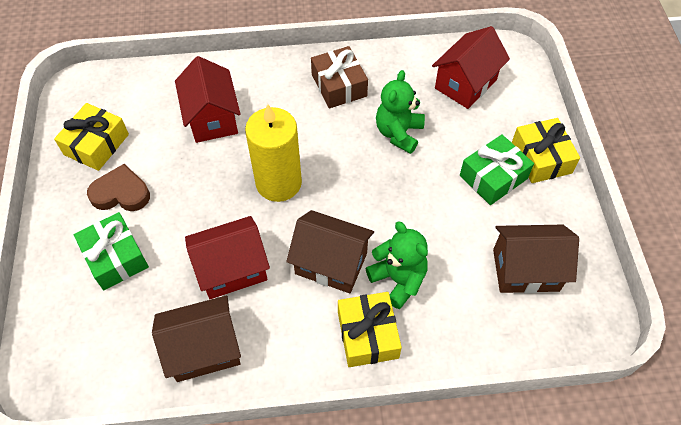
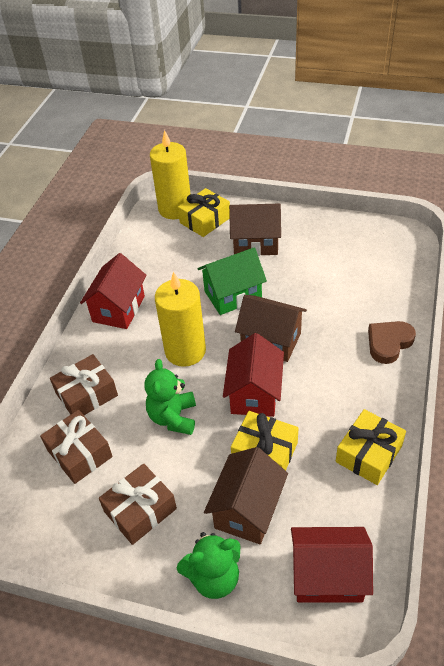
brown gift: 1 -> 3
green gift: 2 -> 0
green house: 0 -> 1
yellow candle: 1 -> 2

